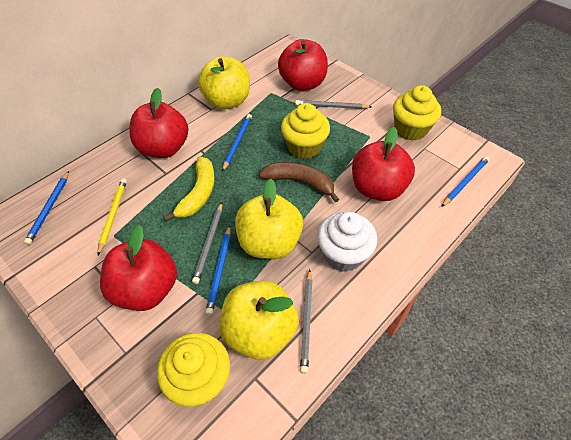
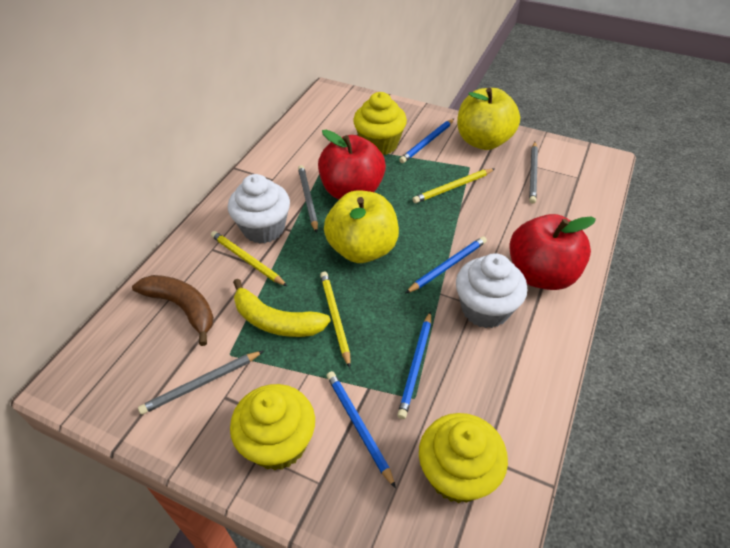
red apple: 4 -> 2
white cupcake: 1 -> 2
yellow apple: 3 -> 2
yellow pencil: 1 -> 3

